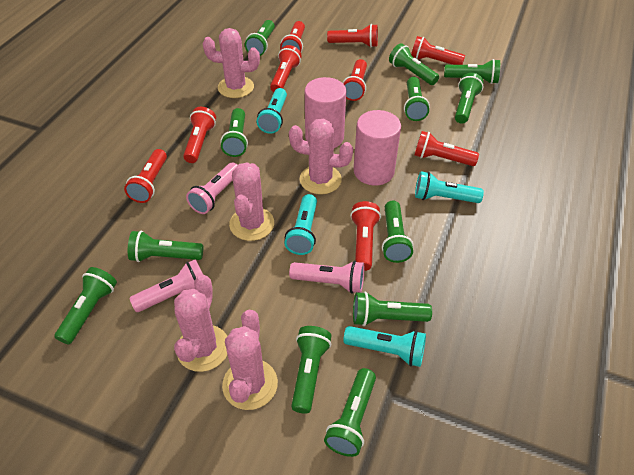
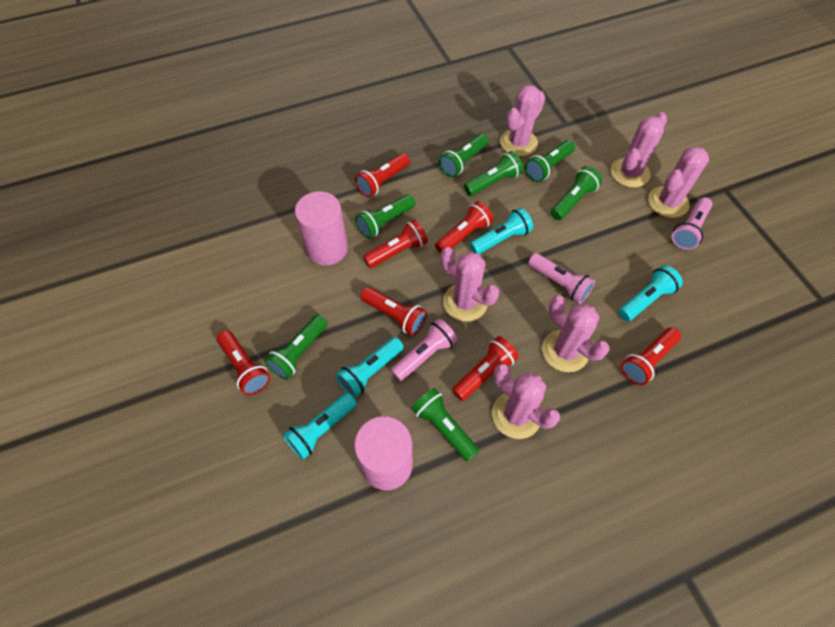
green flashlight: 12 -> 7
pink cactus: 5 -> 6
red flashlight: 9 -> 7

